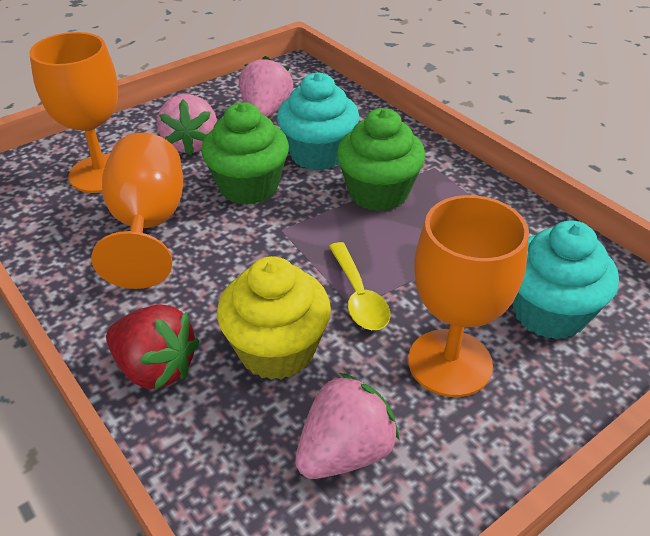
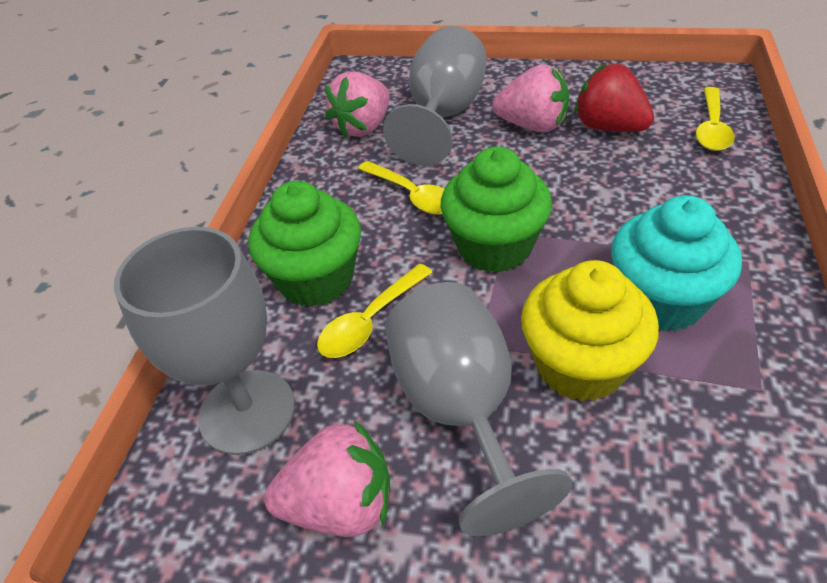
grey goblet: 0 -> 3
orange goblet: 3 -> 0
turquoise cupcake: 2 -> 1
yellow spoon: 1 -> 3

